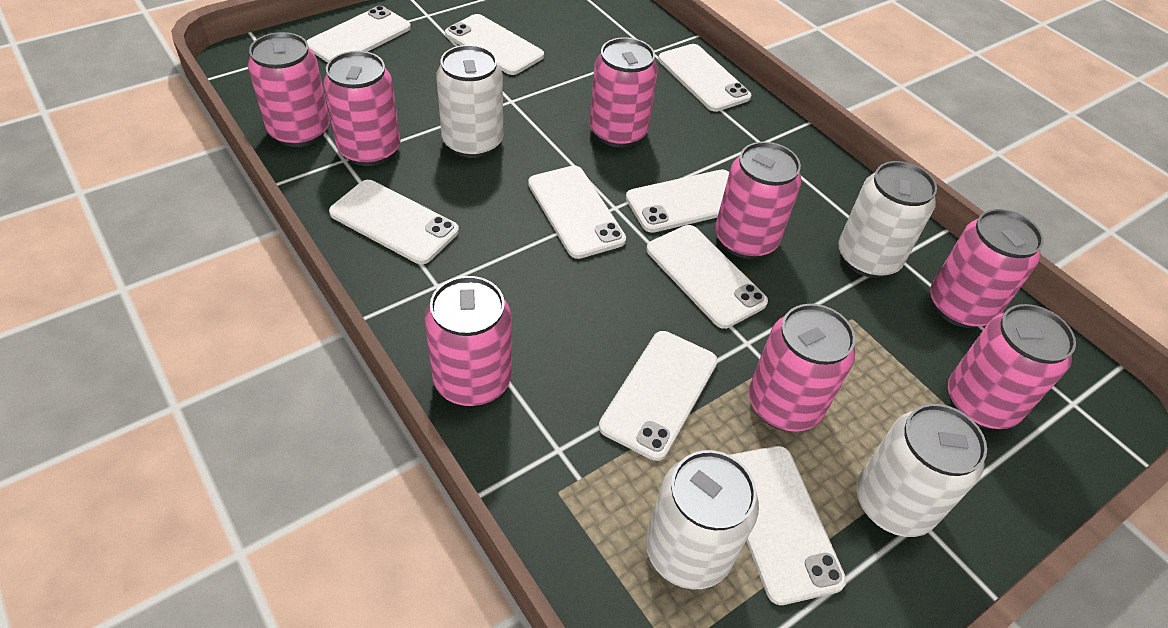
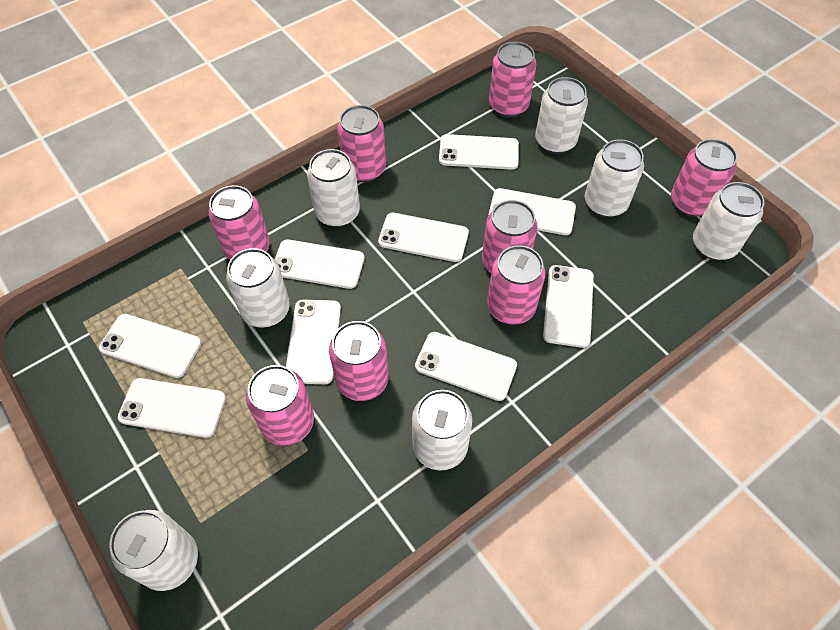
white can: 4 -> 7

